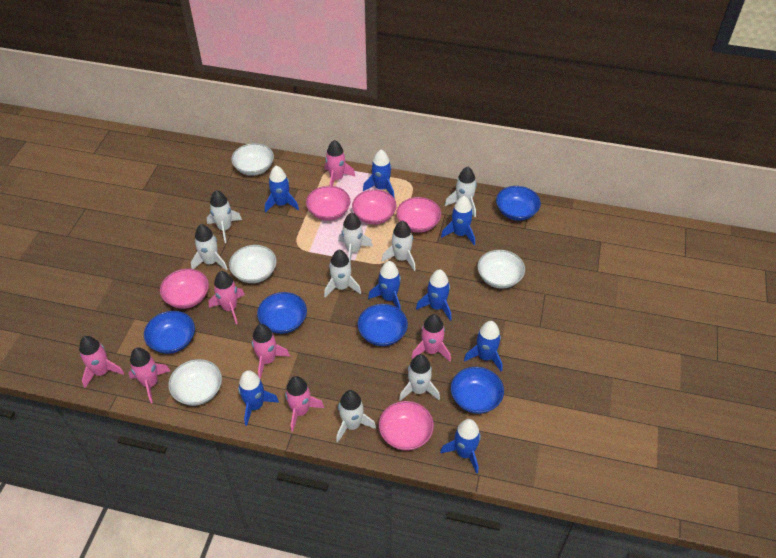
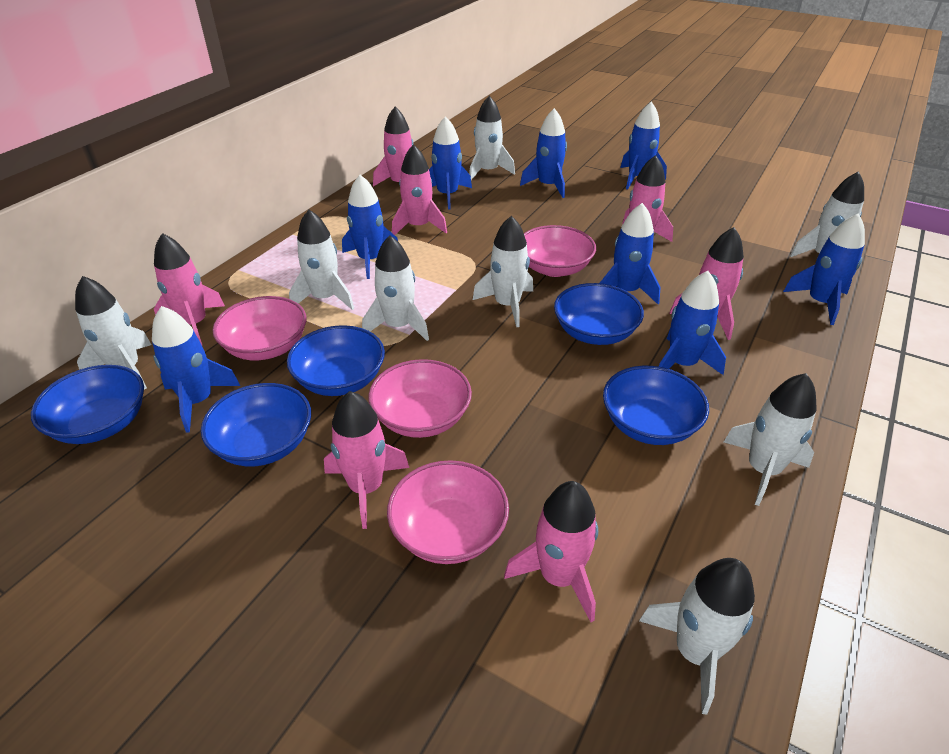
pink bowl: 5 -> 4
white bowl: 4 -> 0

